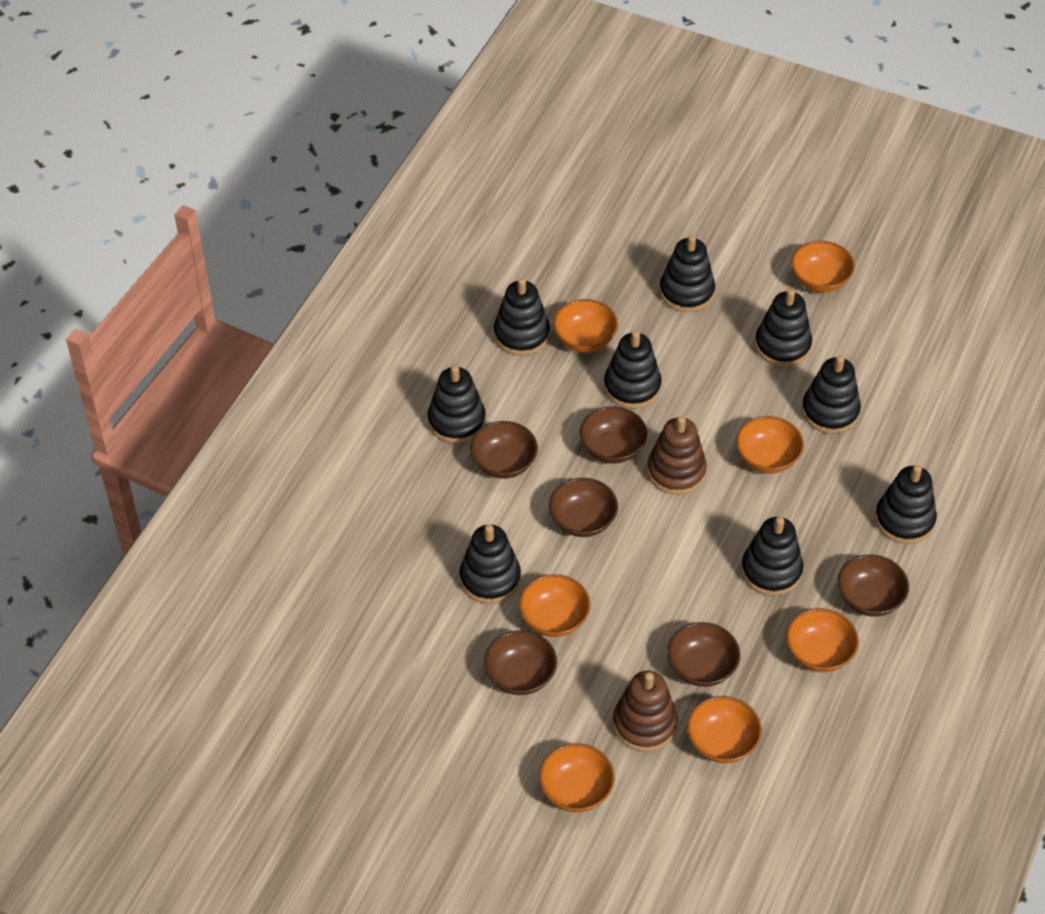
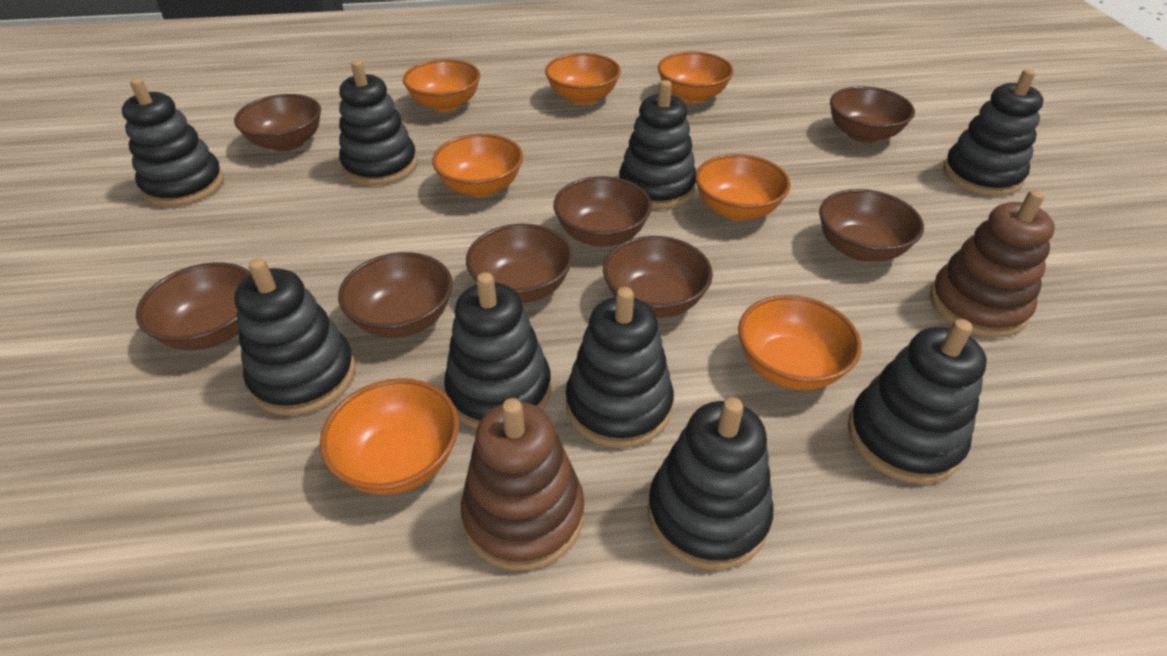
brown bowl: 6 -> 8

